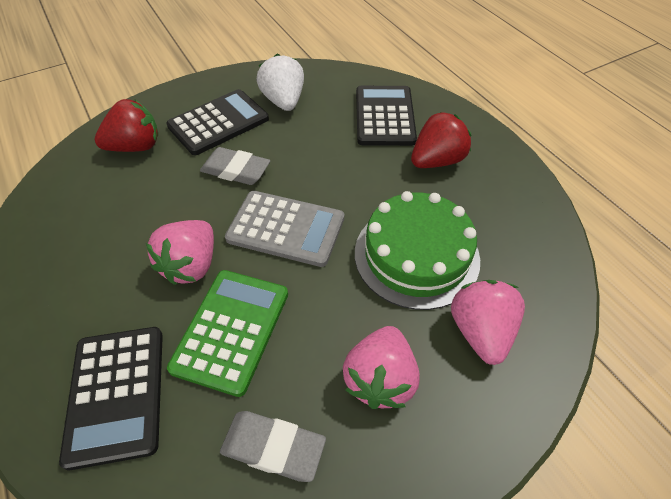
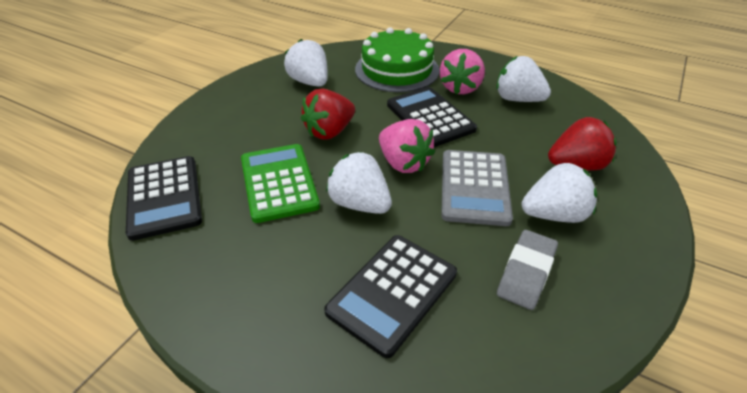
grey eraser: 2 -> 1
pink strawberry: 3 -> 2
white strawberry: 1 -> 4

